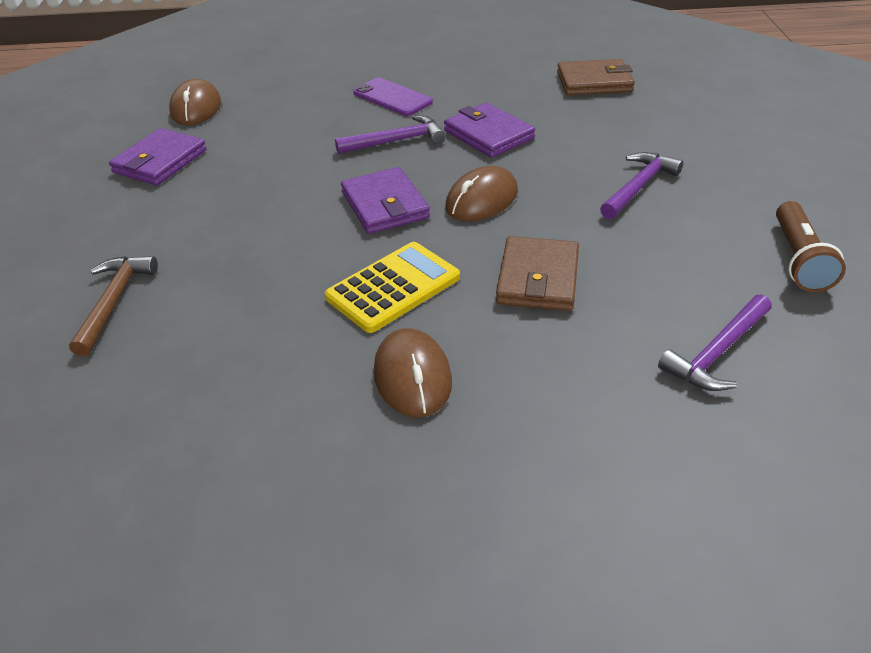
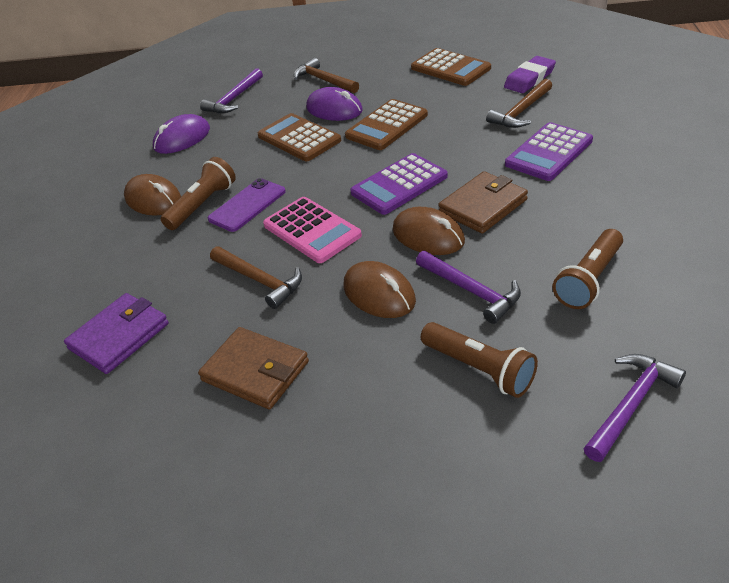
brown calculator: 0 -> 3
brown flashlight: 1 -> 3
brown hammer: 1 -> 3
pink calculator: 0 -> 1
purple calculator: 0 -> 2
purple eraser: 0 -> 1
purple mouse: 0 -> 2
purple wallet: 3 -> 1
yellow calculator: 1 -> 0

